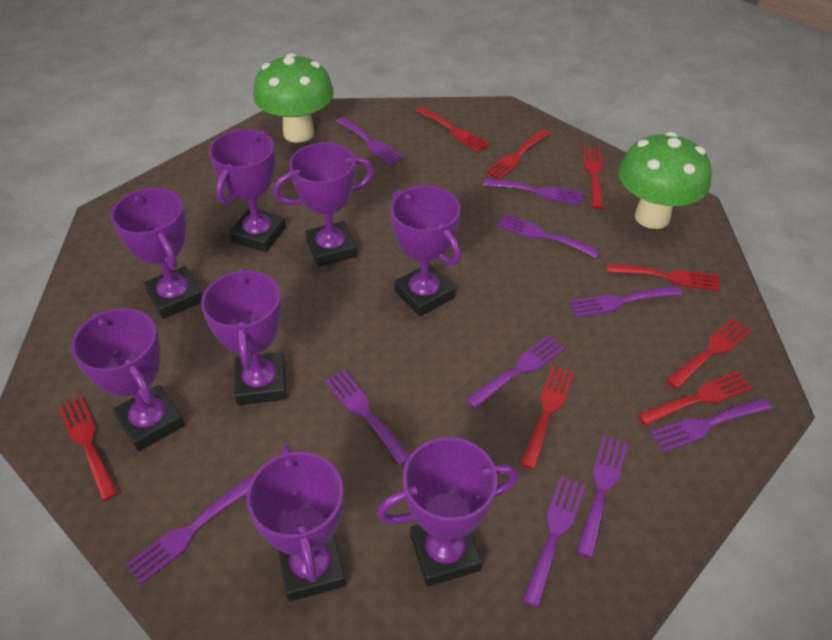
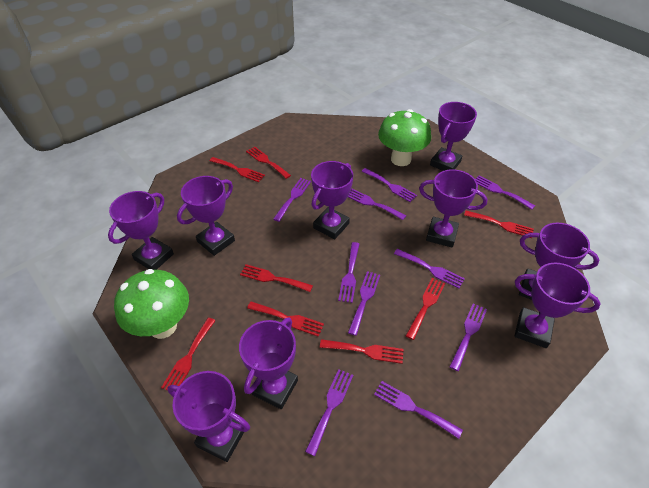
purple trophy: 8 -> 9

